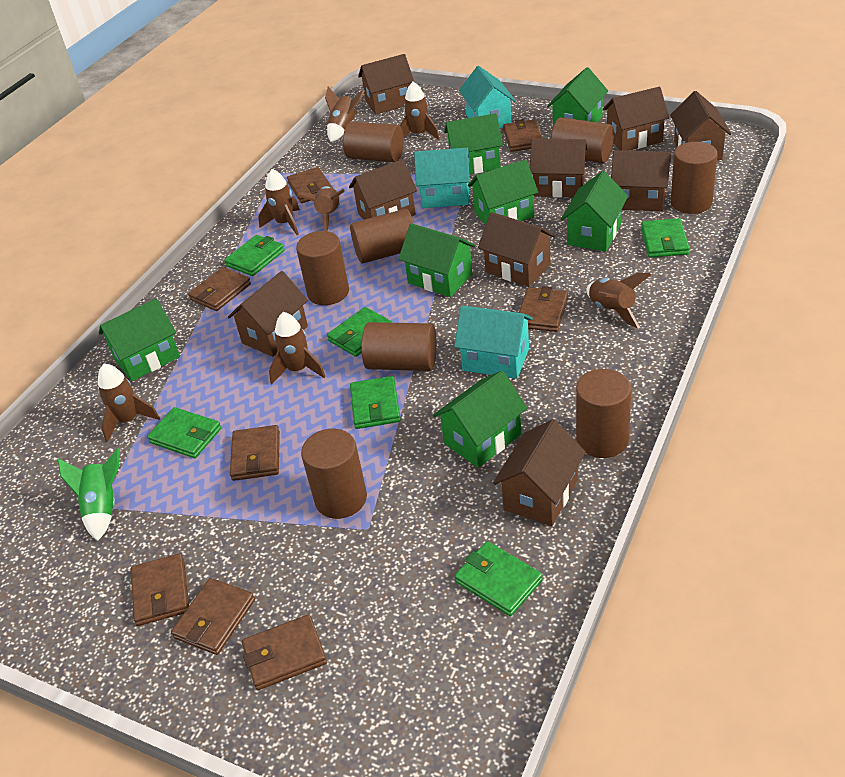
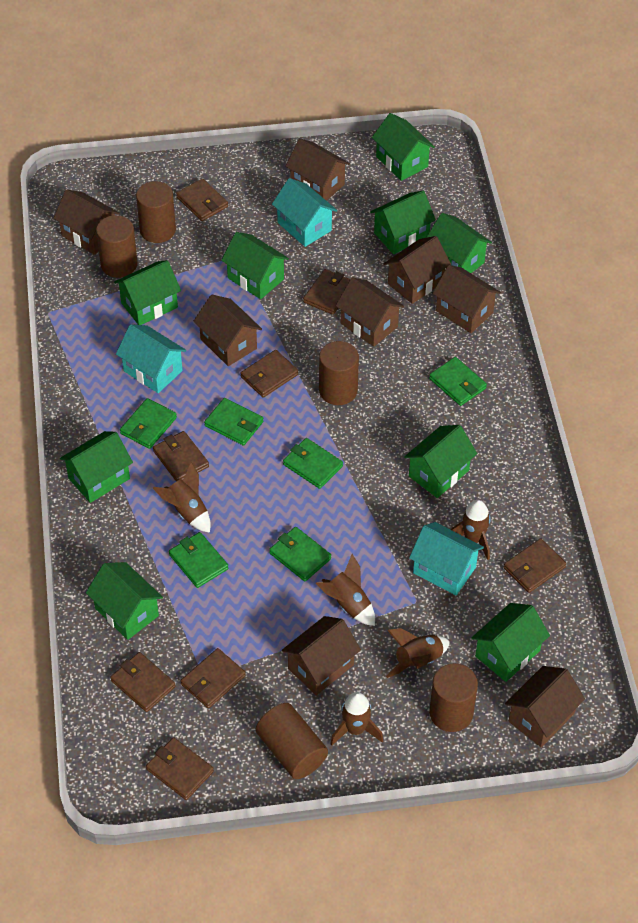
brown cylinder: 8 -> 5
brown house: 9 -> 8
brown rocket: 7 -> 5
green house: 7 -> 9
green rocket: 1 -> 0

